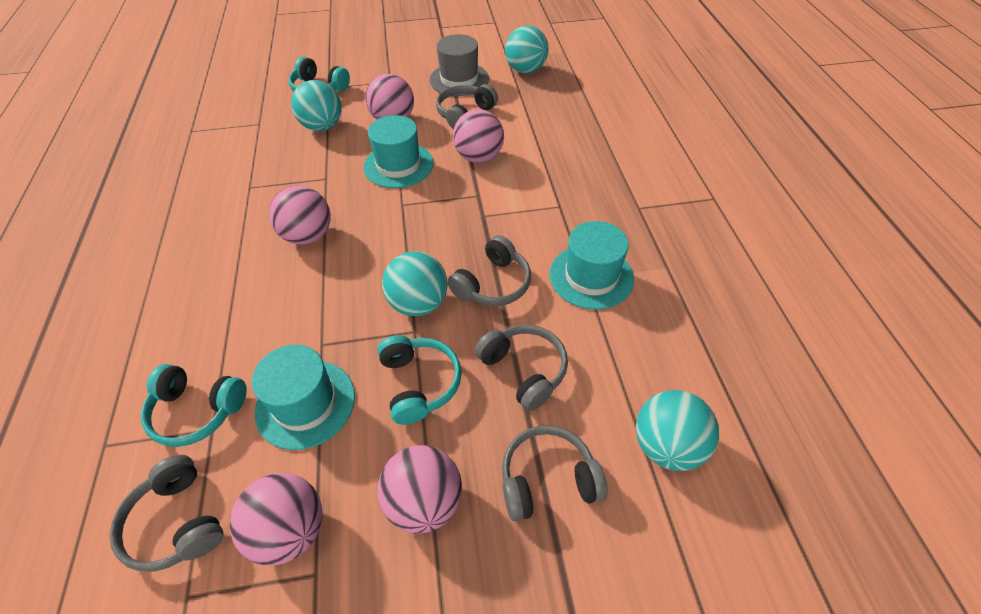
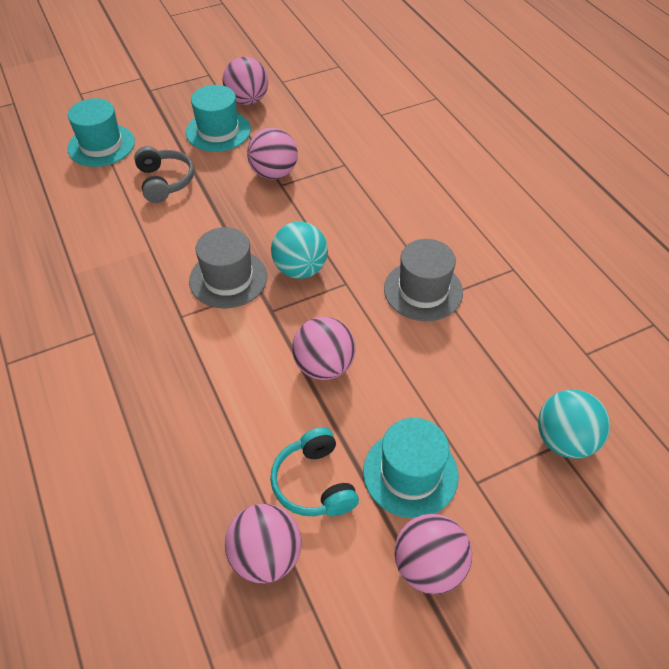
grey hat: 1 -> 2
grey headphones: 5 -> 1
turquoise ball: 4 -> 2
turquoise headphones: 3 -> 1

